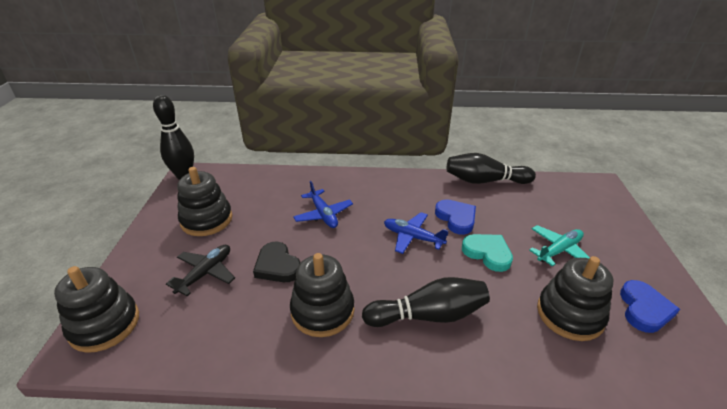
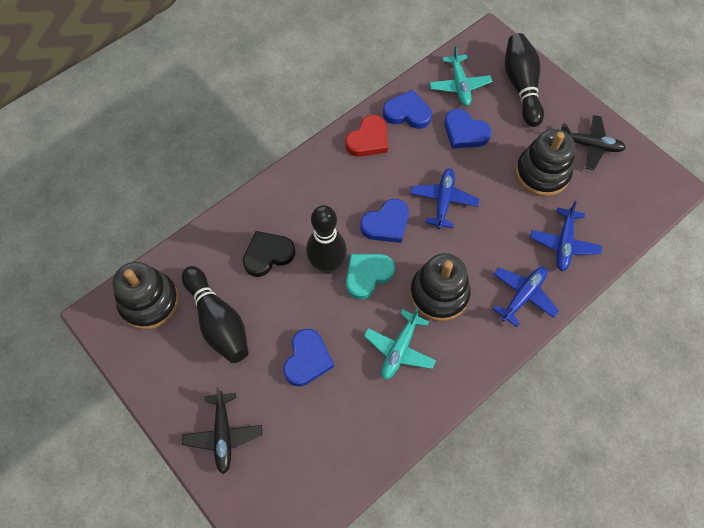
black plane: 1 -> 2
black stacking toy: 4 -> 3
blue heart: 2 -> 4
blue plane: 2 -> 3
red heart: 0 -> 1
turquoise plane: 1 -> 2

